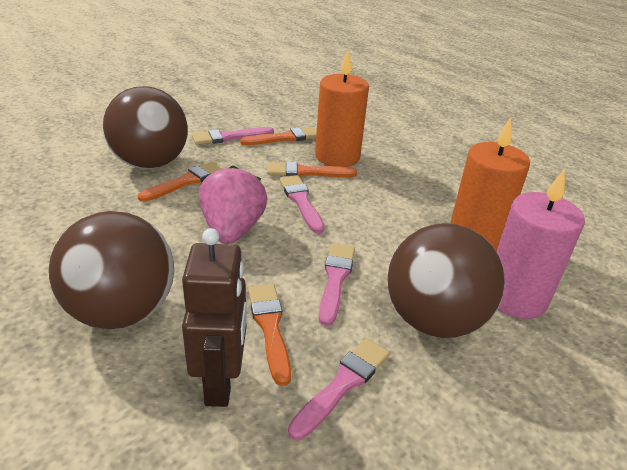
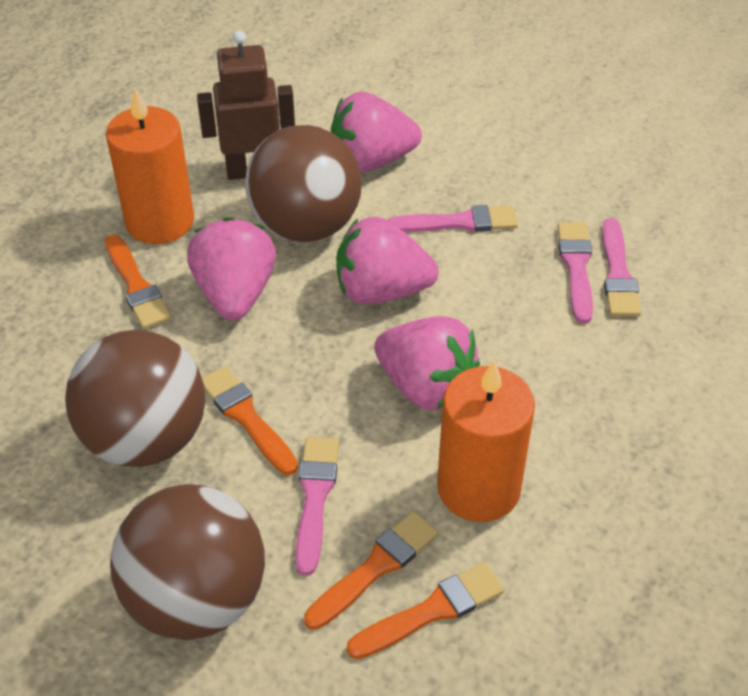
pink candle: 1 -> 0
pink strawberry: 1 -> 4

